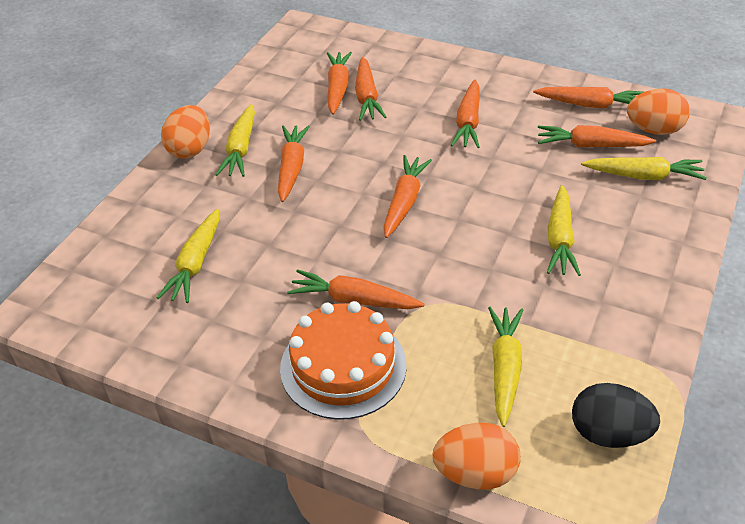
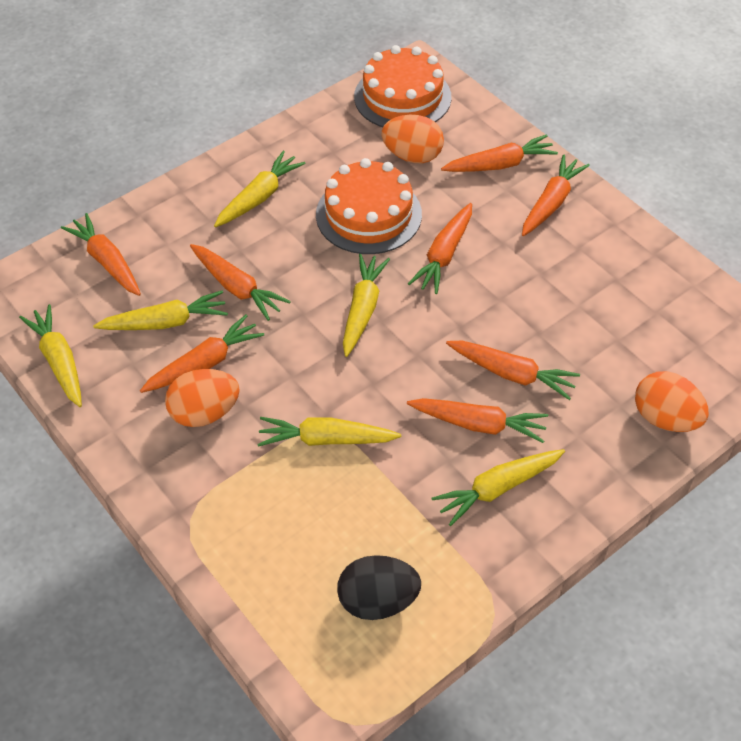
orange cake: 1 -> 2
yellow carrot: 5 -> 6

